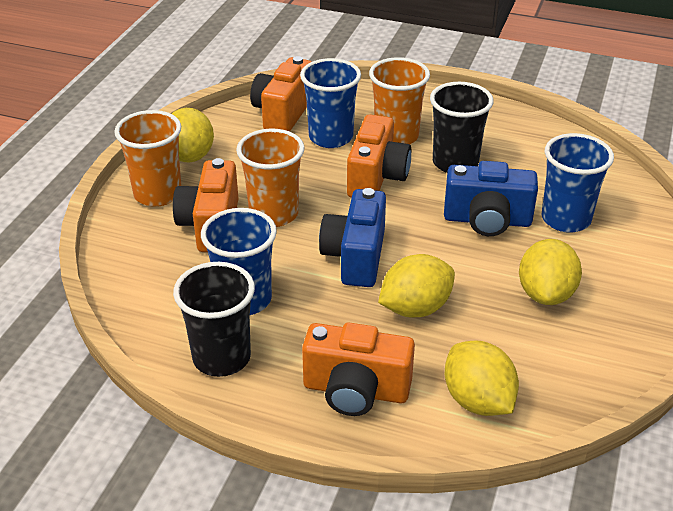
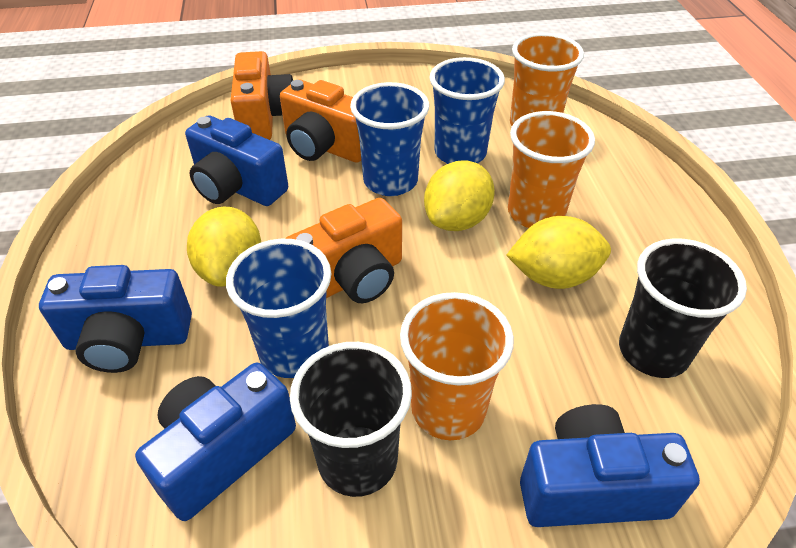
blue camera: 2 -> 4
orange camera: 4 -> 3
yellow lemon: 4 -> 3

